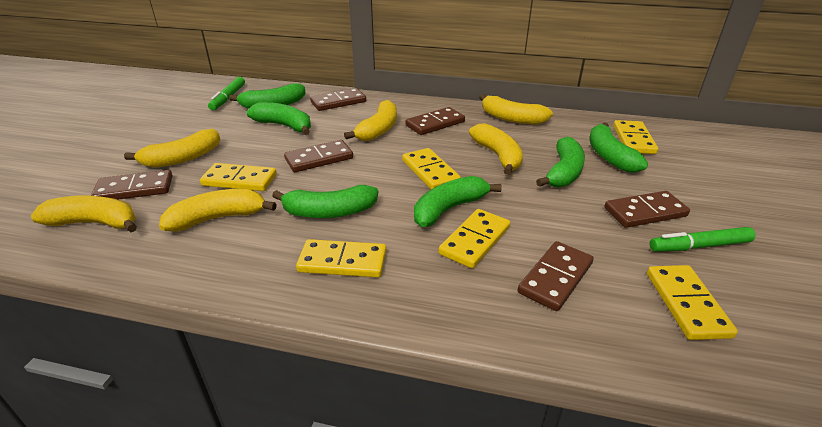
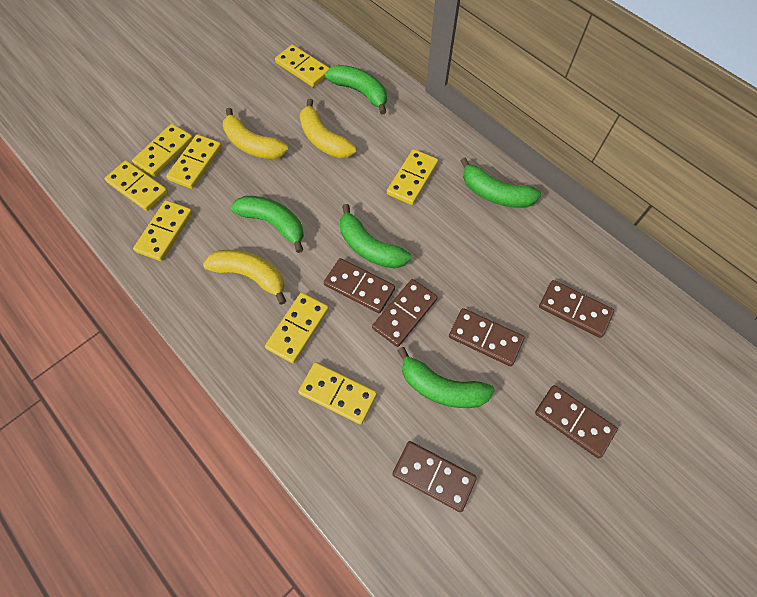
green banana: 6 -> 5
green marker: 2 -> 0
yellow banana: 6 -> 3
yellow domino: 6 -> 8

